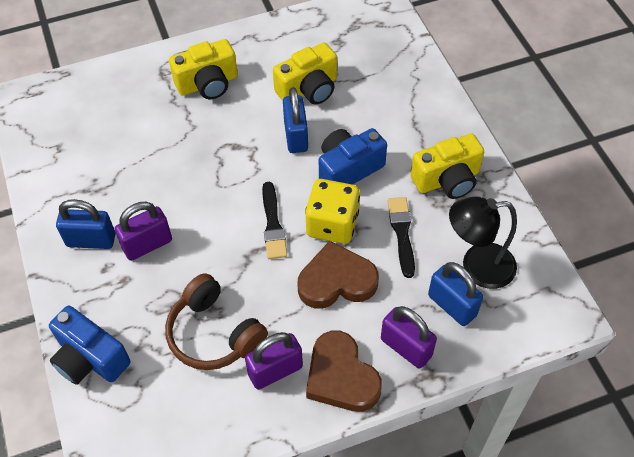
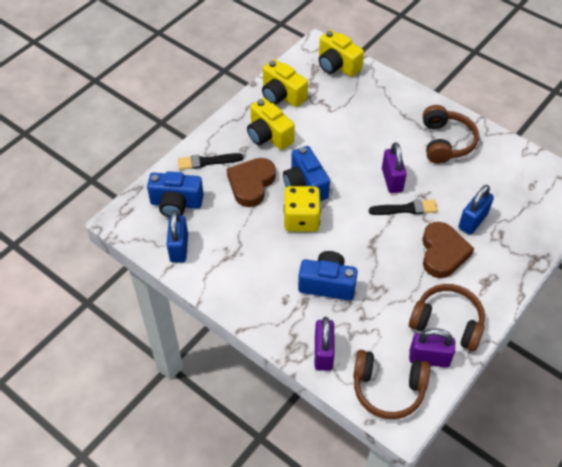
black lamp: 1 -> 0
blue camera: 2 -> 3
blue padlock: 3 -> 2
brown headphones: 1 -> 3

